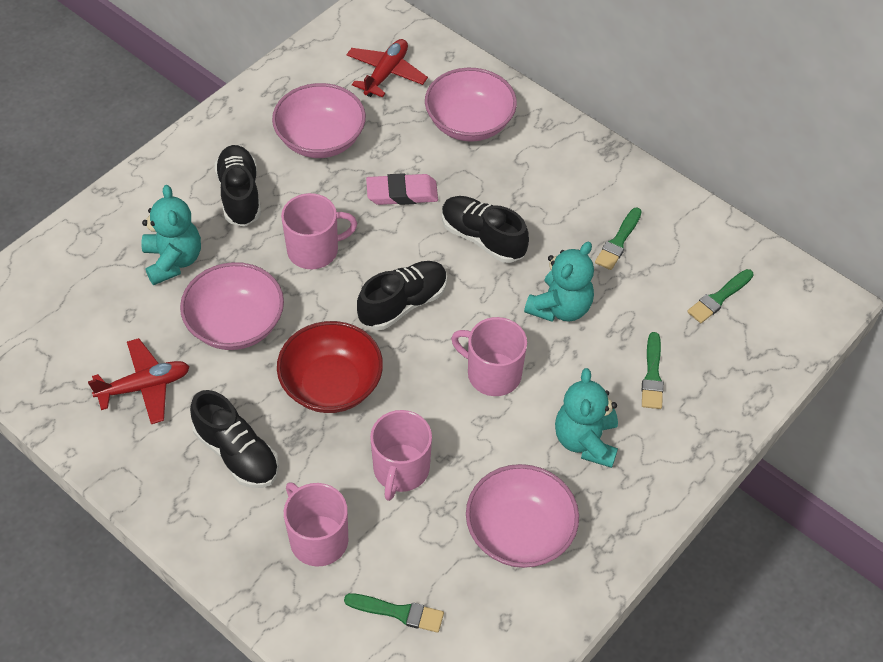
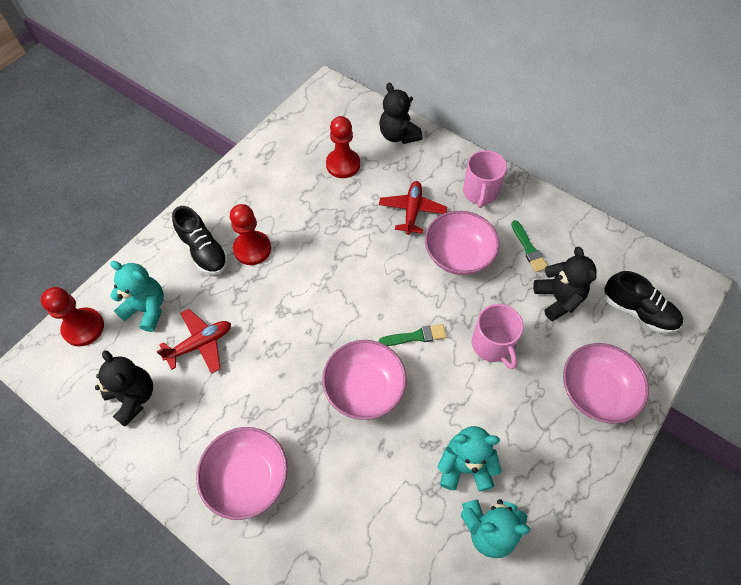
black shoe: 4 -> 2
black teddy bear: 0 -> 3
green brush: 4 -> 2
pink eraser: 1 -> 0
pink mug: 4 -> 2
red bowl: 1 -> 0
red pawn: 0 -> 3

